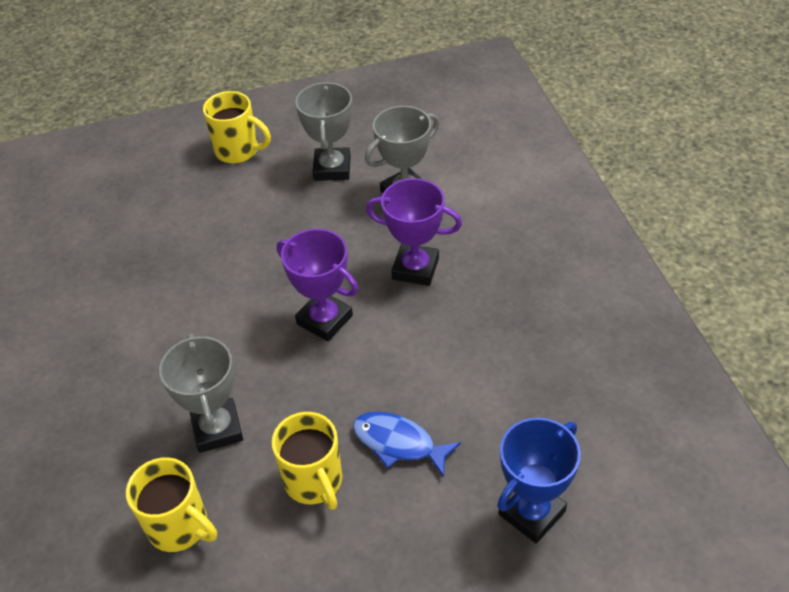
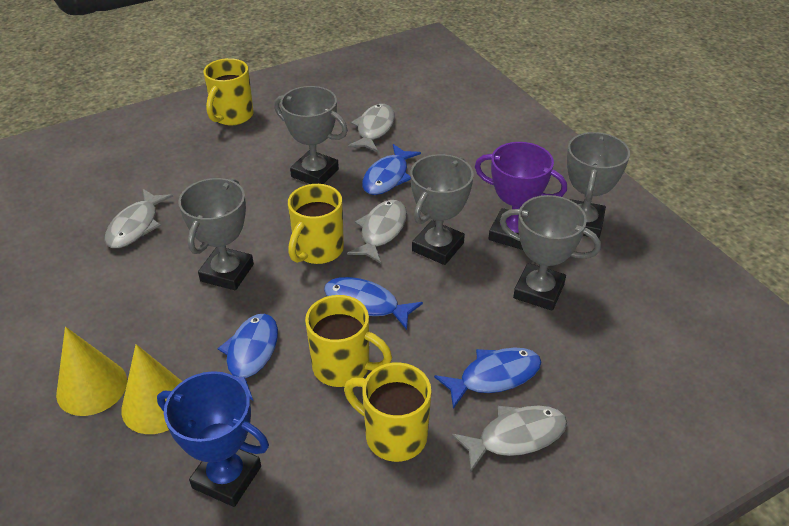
blue fish: 1 -> 4
grey fish: 0 -> 4
grey trophy: 3 -> 5
purple trophy: 2 -> 1
yellow cone: 0 -> 2
yellow mug: 3 -> 4

